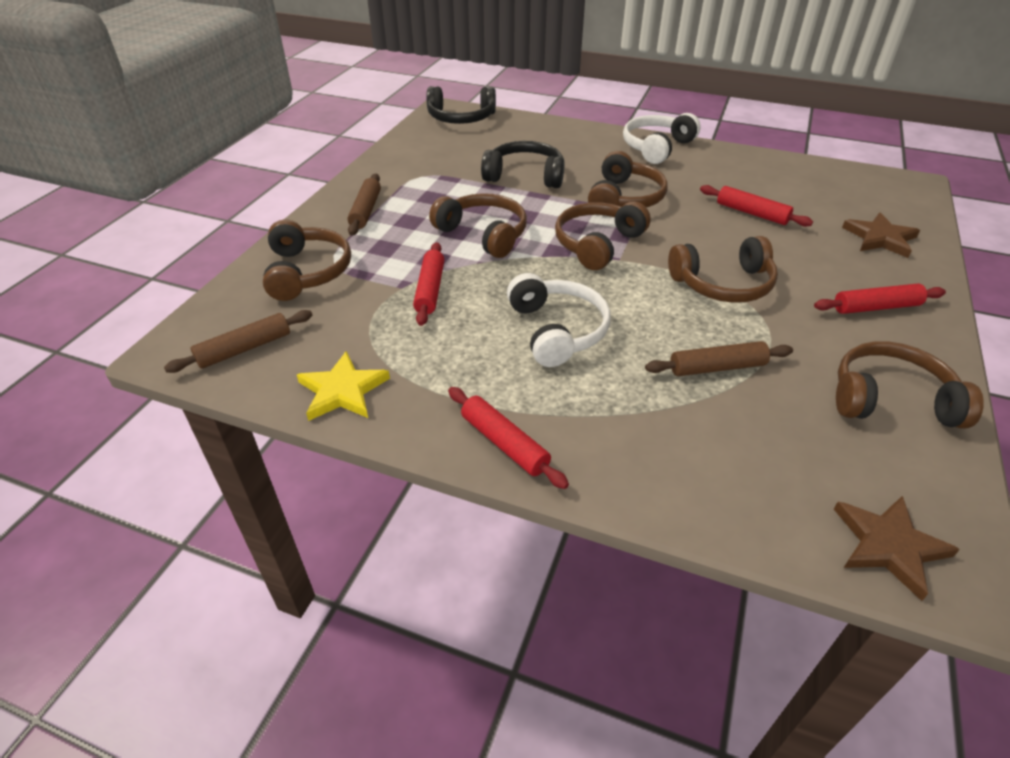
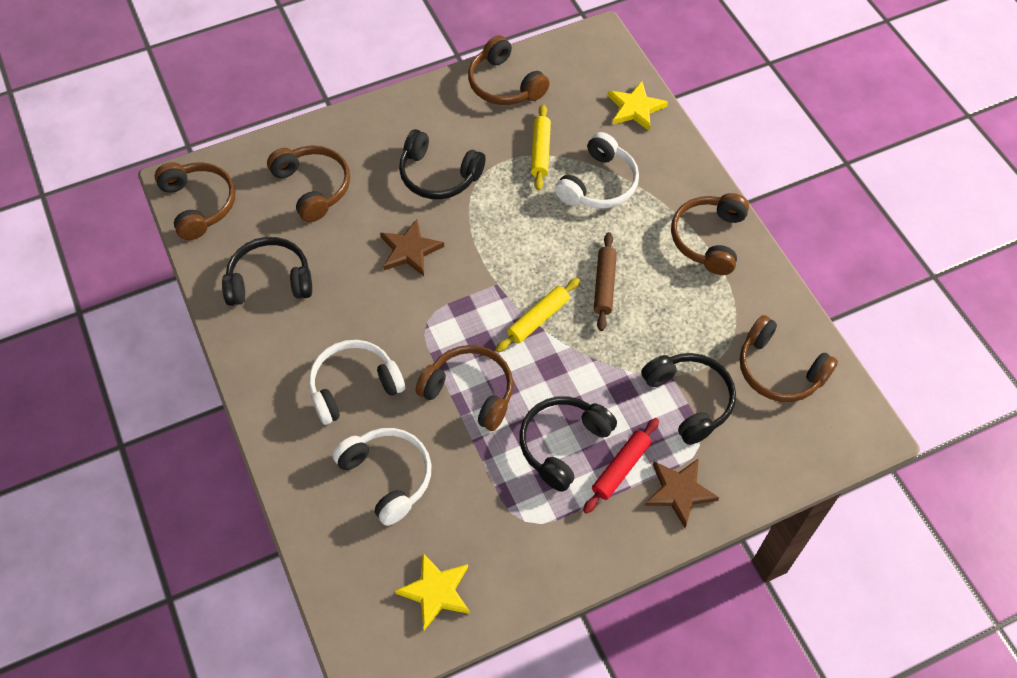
black headphones: 2 -> 4
brown rolling pin: 3 -> 1
red rolling pin: 4 -> 1
white headphones: 2 -> 3
yellow rolling pin: 0 -> 2
yellow star: 1 -> 2

